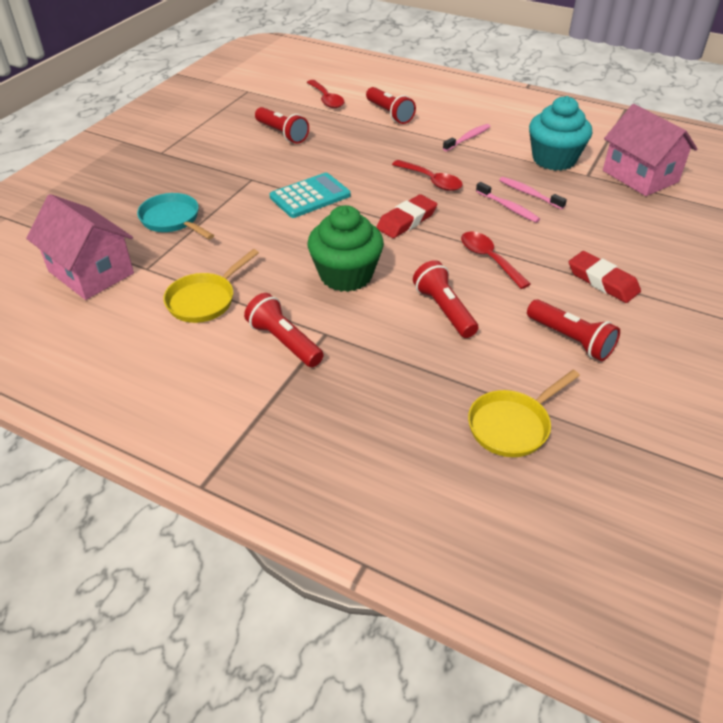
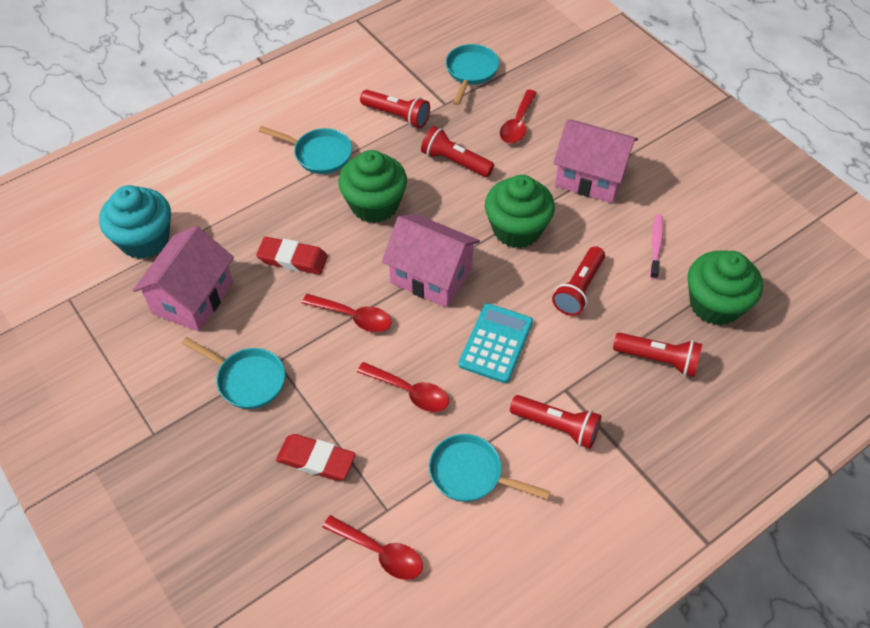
green cupcake: 1 -> 3
pink house: 2 -> 3
pink toothbrush: 3 -> 1
red spoon: 3 -> 4
turquoise pan: 1 -> 4
yellow pan: 2 -> 0

